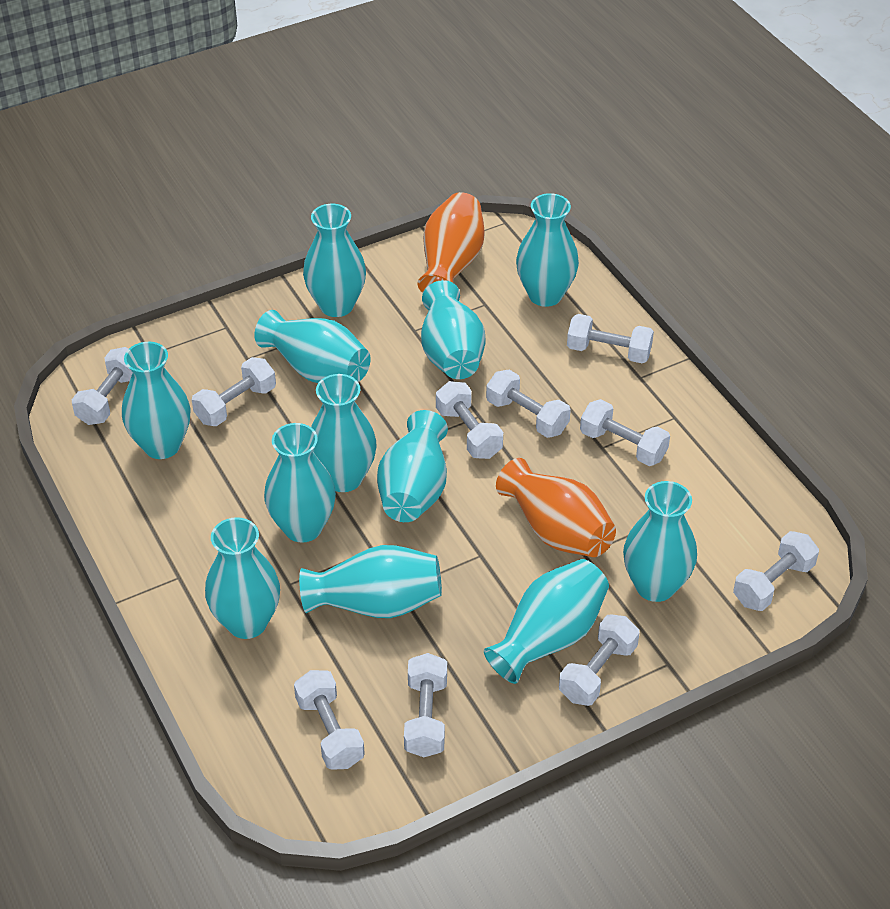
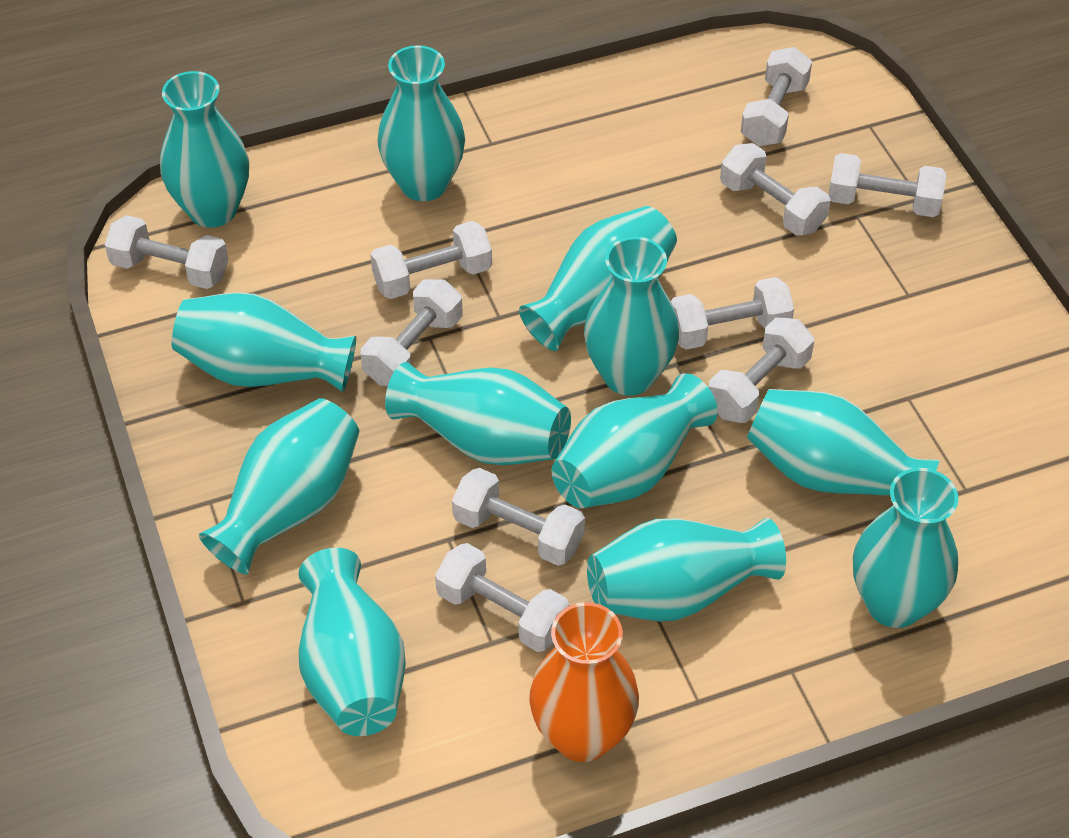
orange vase: 2 -> 1

